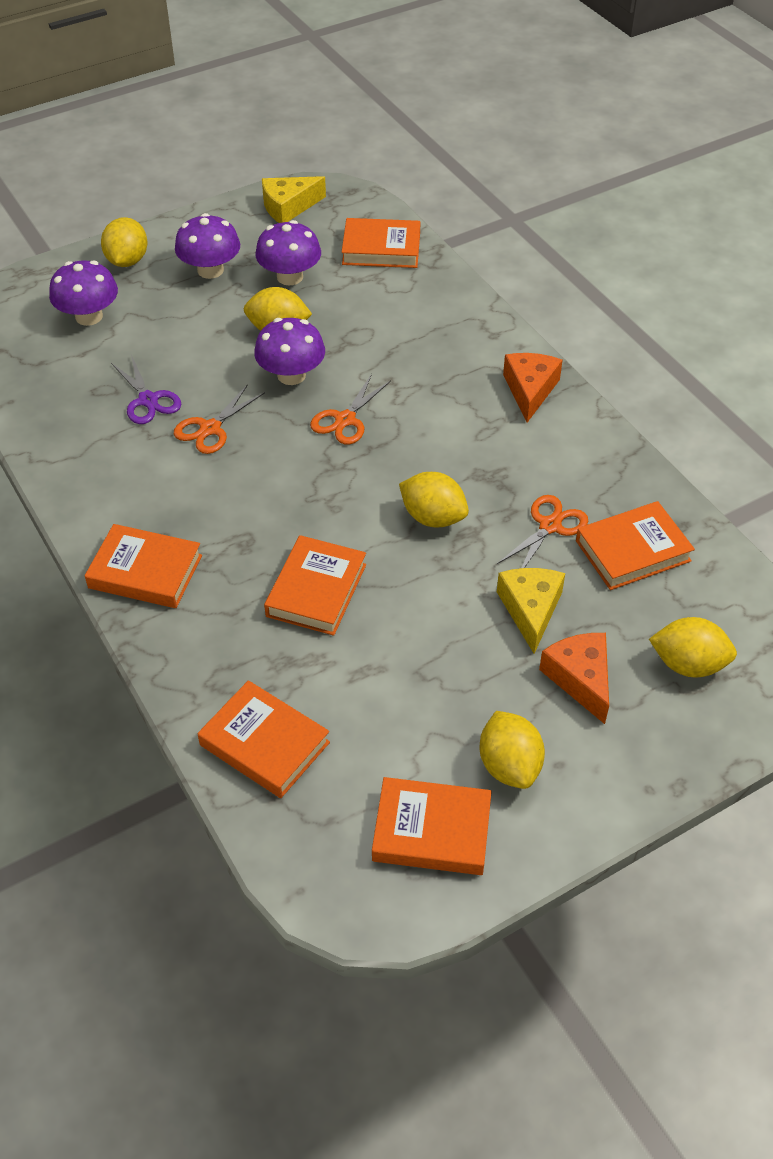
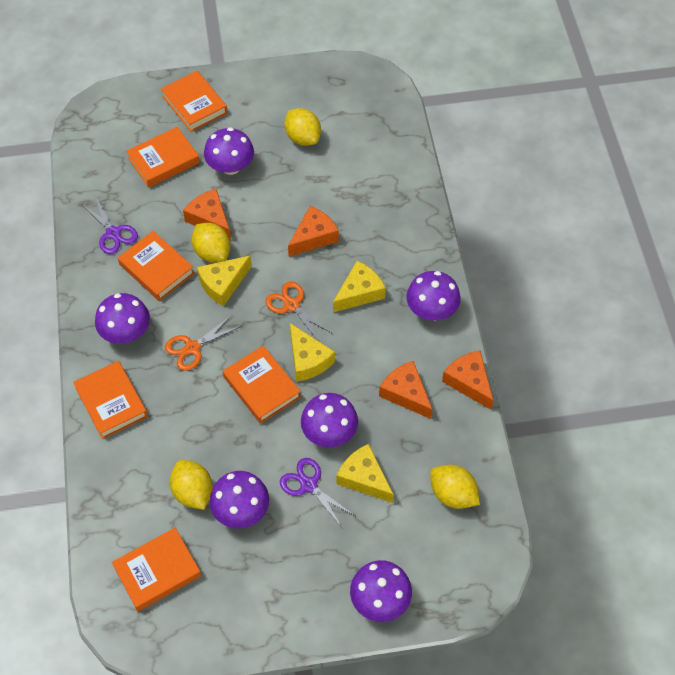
orange cheese: 2 -> 4
orange scissors: 3 -> 2
purple mushroom: 4 -> 6
purple scissors: 1 -> 2
yellow cheese: 2 -> 4
yellow lemon: 5 -> 4

